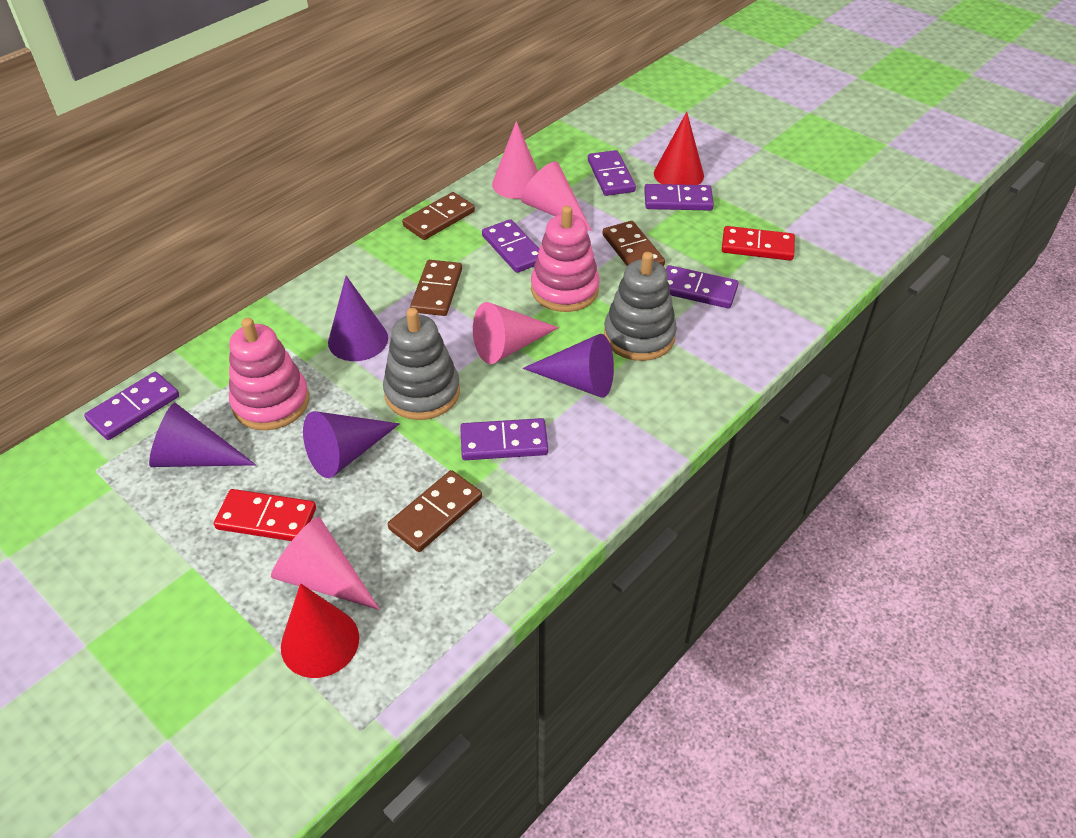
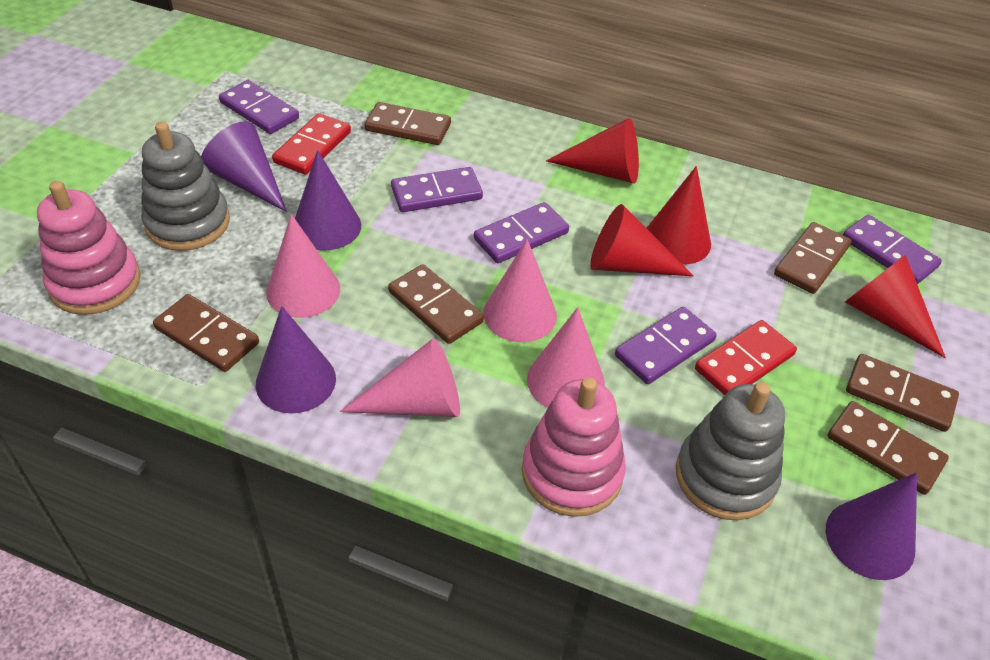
brown domino: 4 -> 6
purple domino: 6 -> 5
red cone: 2 -> 4

